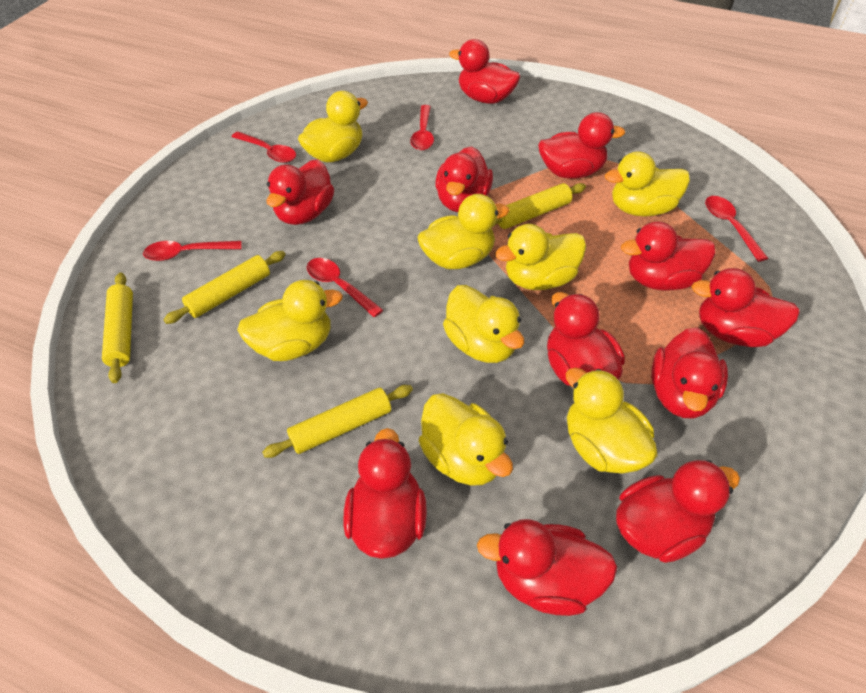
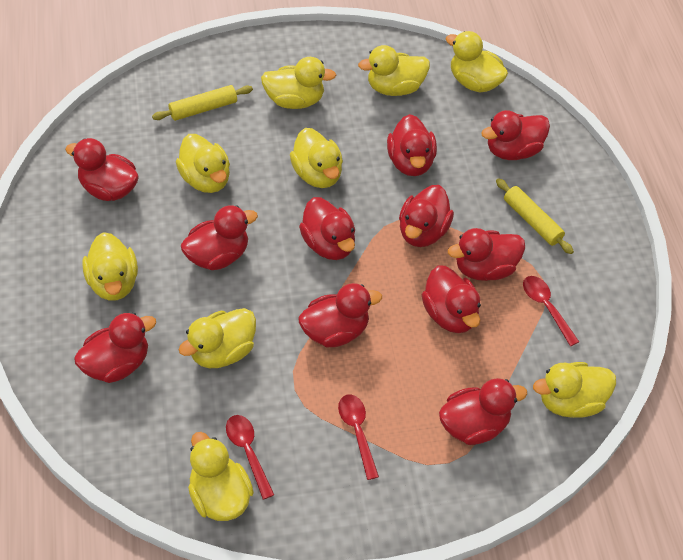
red spoon: 5 -> 3
yellow duck: 8 -> 9
yellow rolling pin: 4 -> 2

